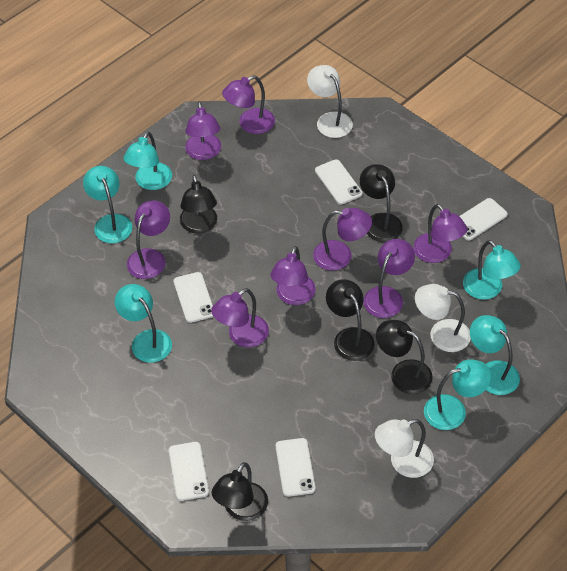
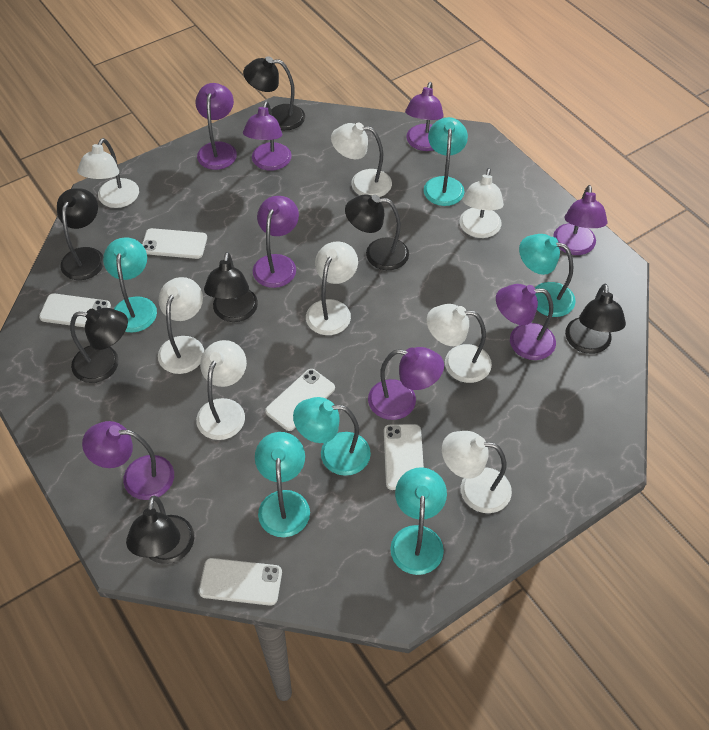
black lamp: 5 -> 7
white lamp: 3 -> 8

